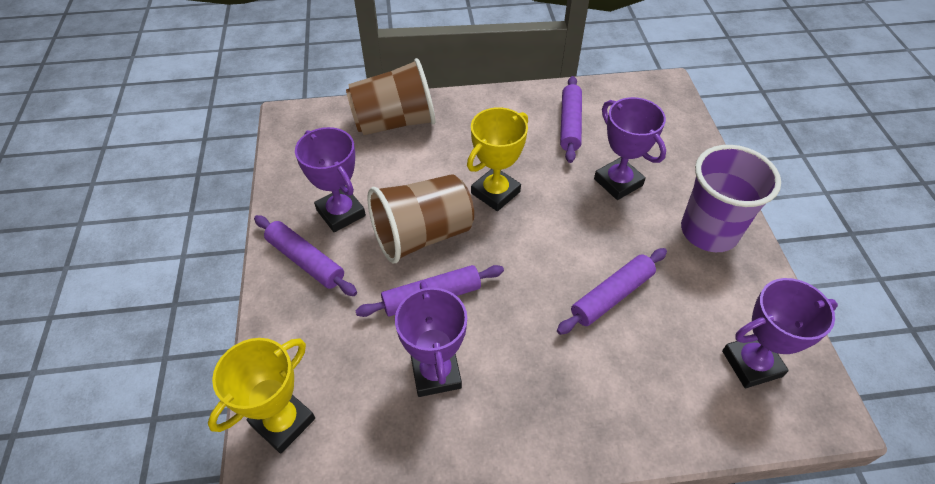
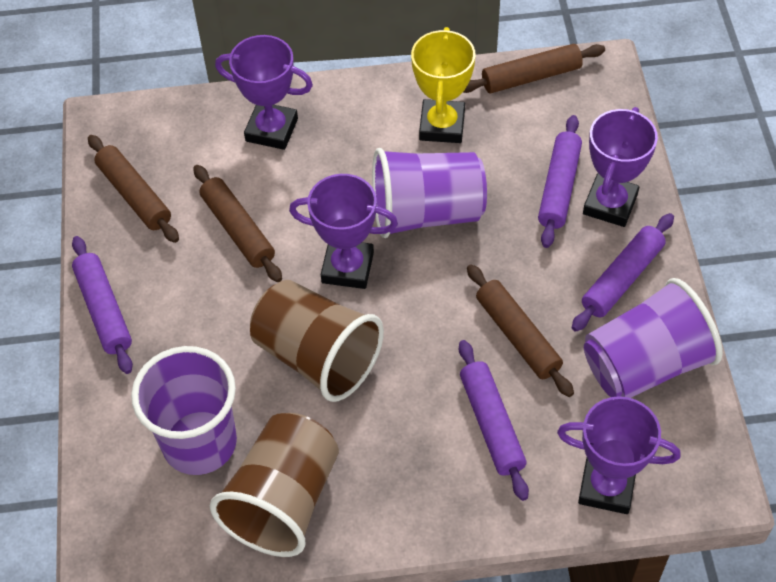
brown rolling pin: 0 -> 4
purple cup: 1 -> 3
yellow trophy: 2 -> 1

